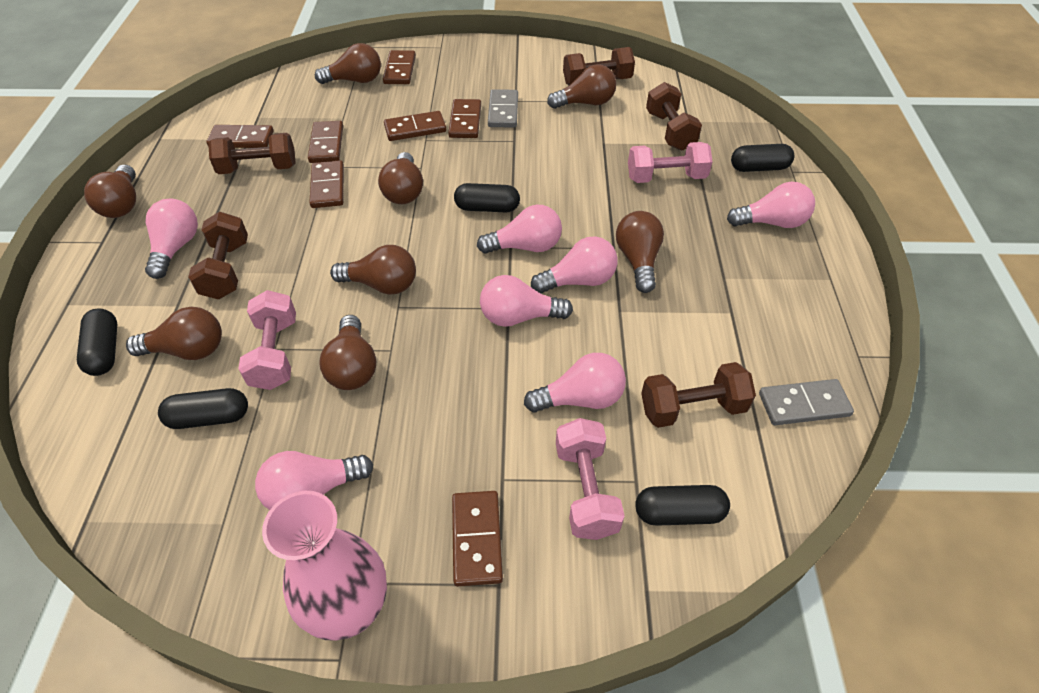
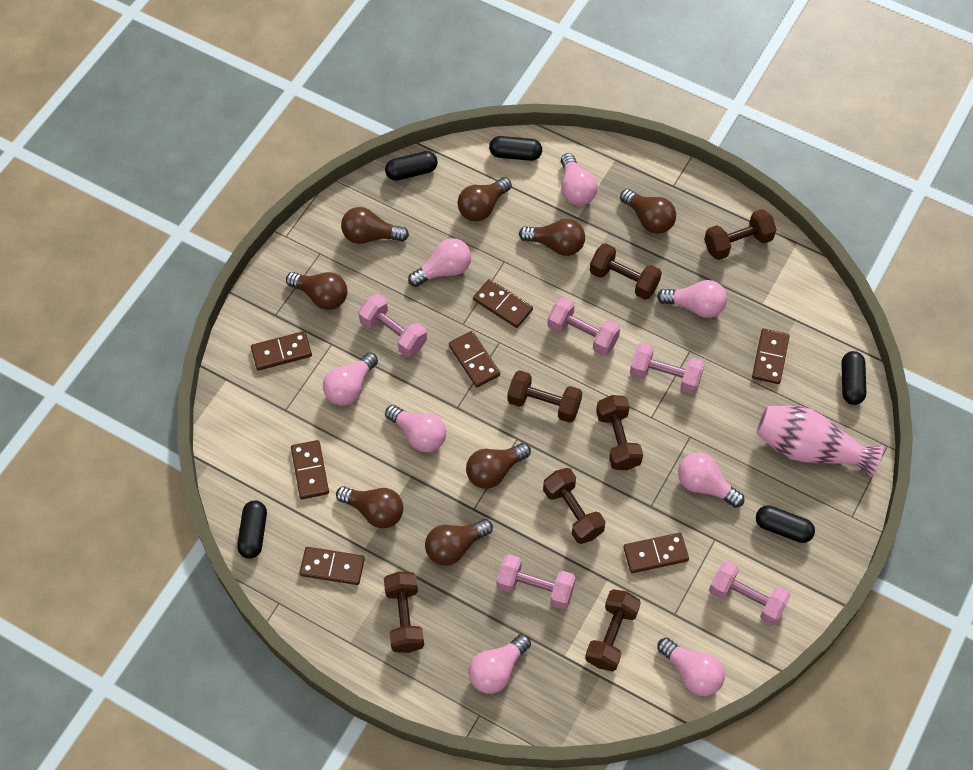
brown dumbbell: 5 -> 7
grey domino: 2 -> 0
pink dumbbell: 3 -> 5
pink light bulb: 7 -> 8

